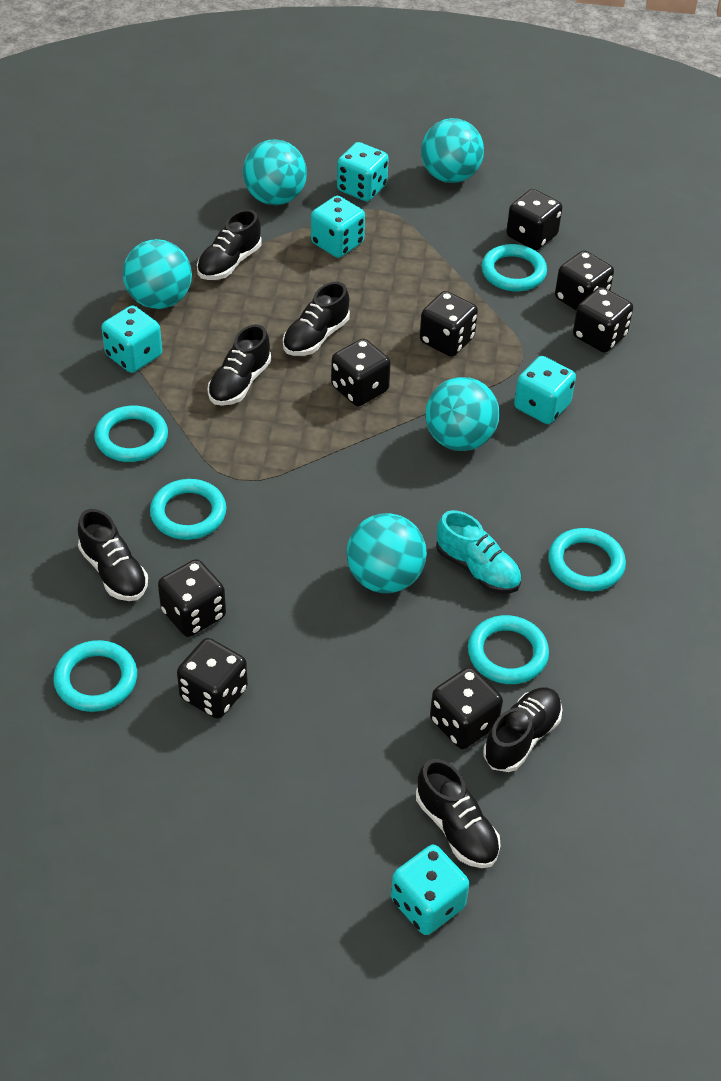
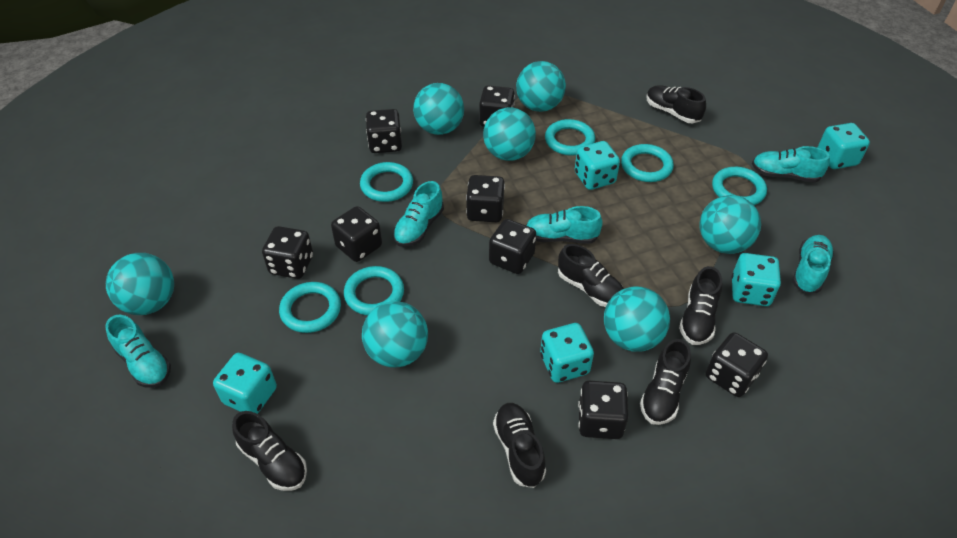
turquoise ball: 5 -> 7
turquoise shoe: 1 -> 5

